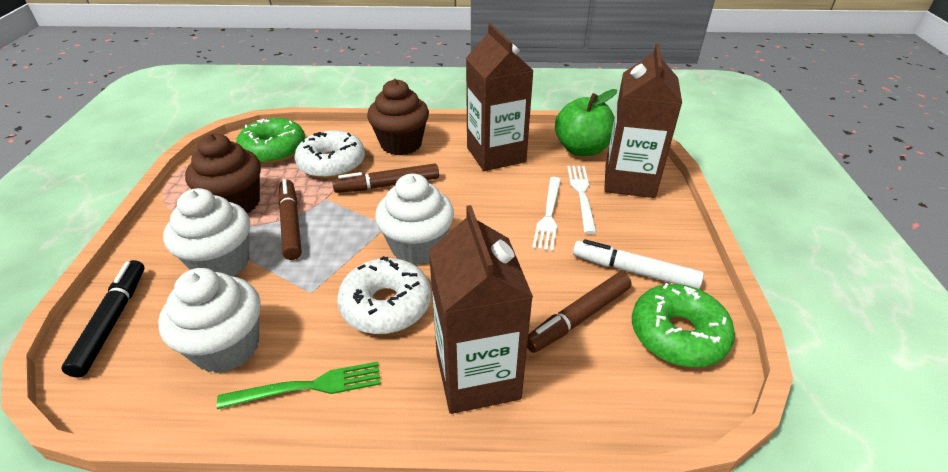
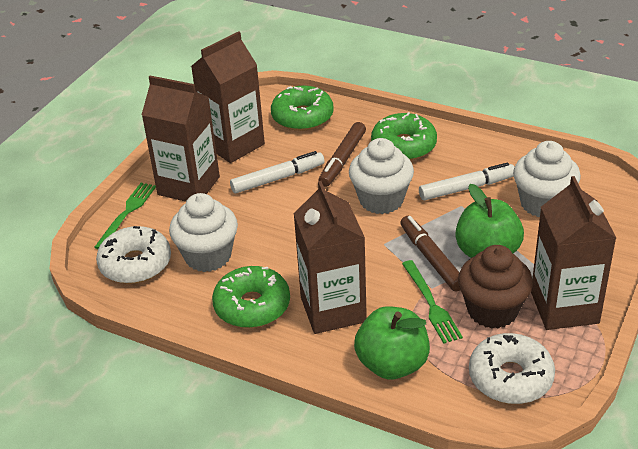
black marker: 1 -> 0
brown carton: 3 -> 4
brown cupcake: 2 -> 1
brown marker: 3 -> 2
green apple: 1 -> 2
green donut: 2 -> 3
green fork: 1 -> 2
white fork: 2 -> 0
white marker: 1 -> 2

